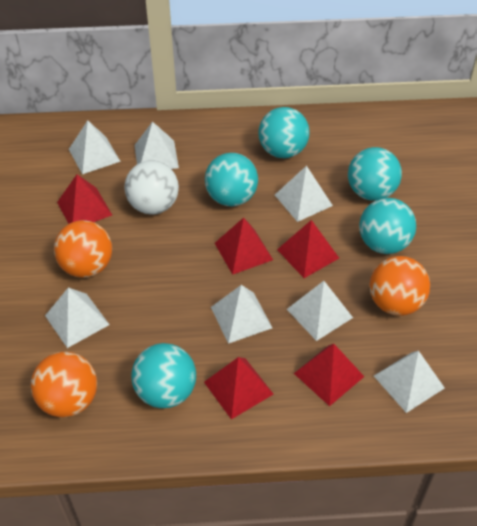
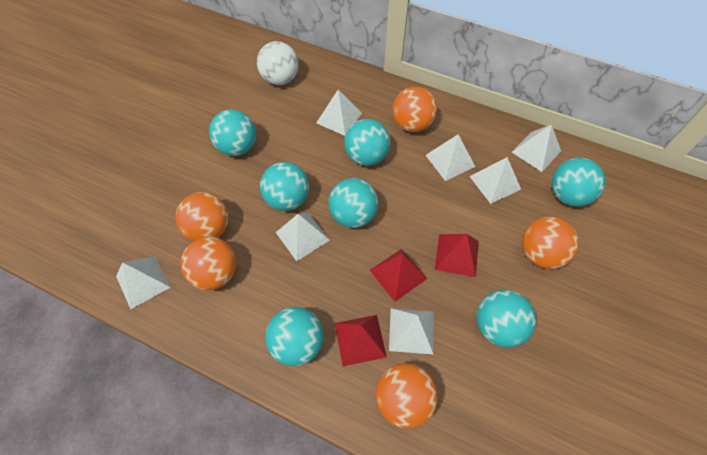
orange ball: 3 -> 5
red pyramid: 5 -> 3
turquoise ball: 5 -> 7

